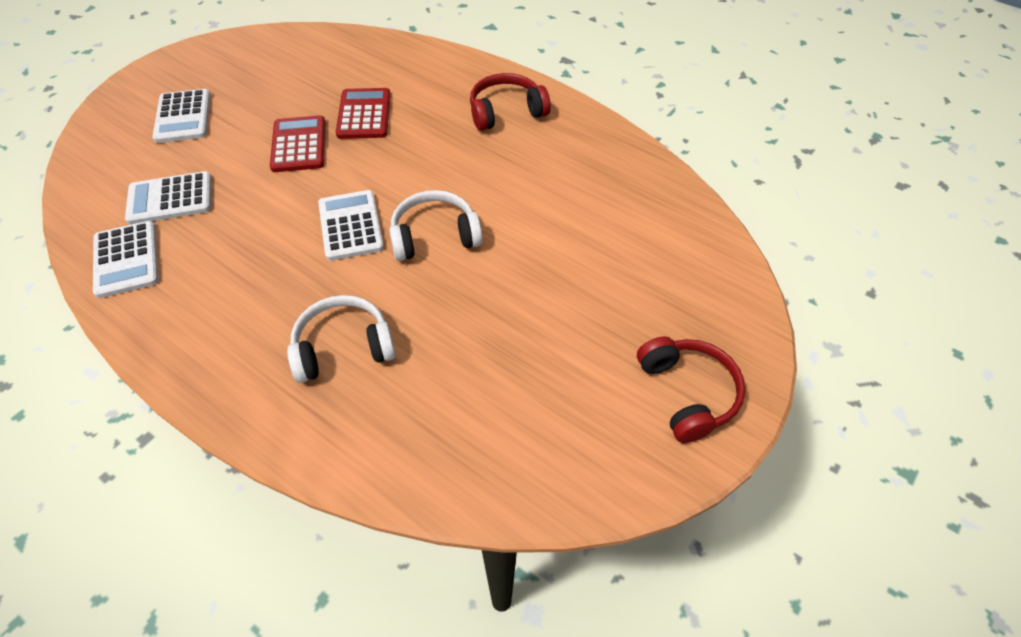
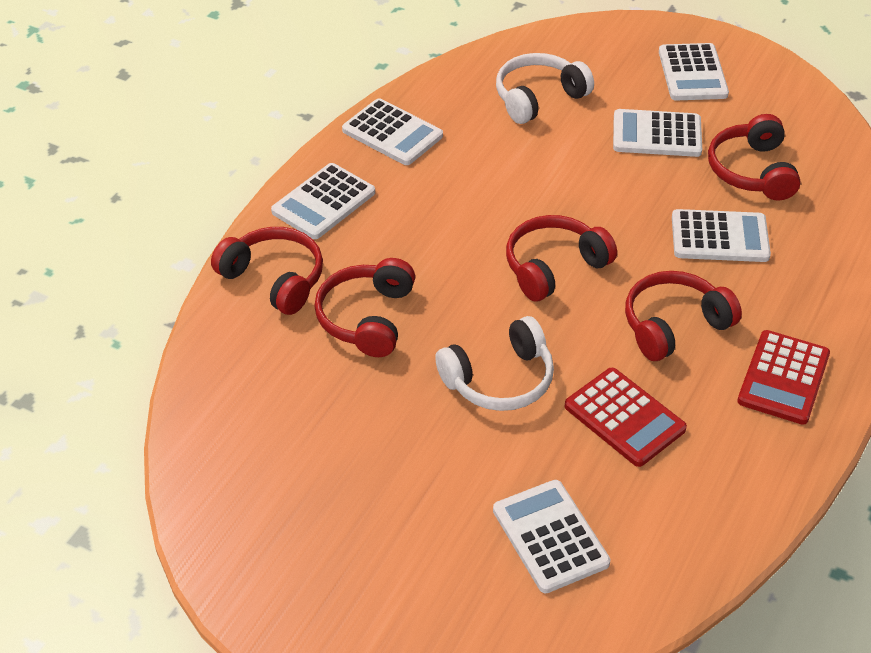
red headphones: 2 -> 5
white calculator: 4 -> 6

